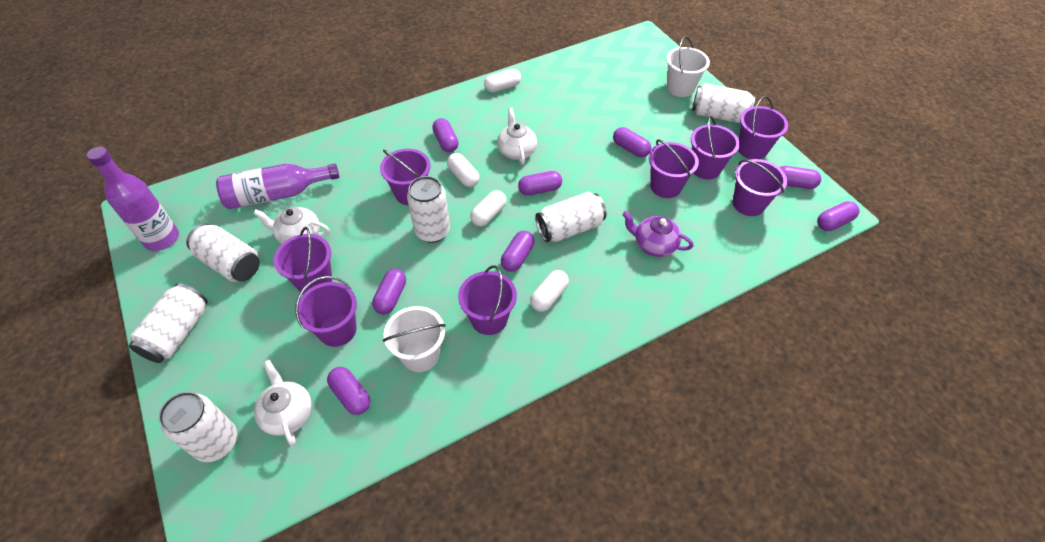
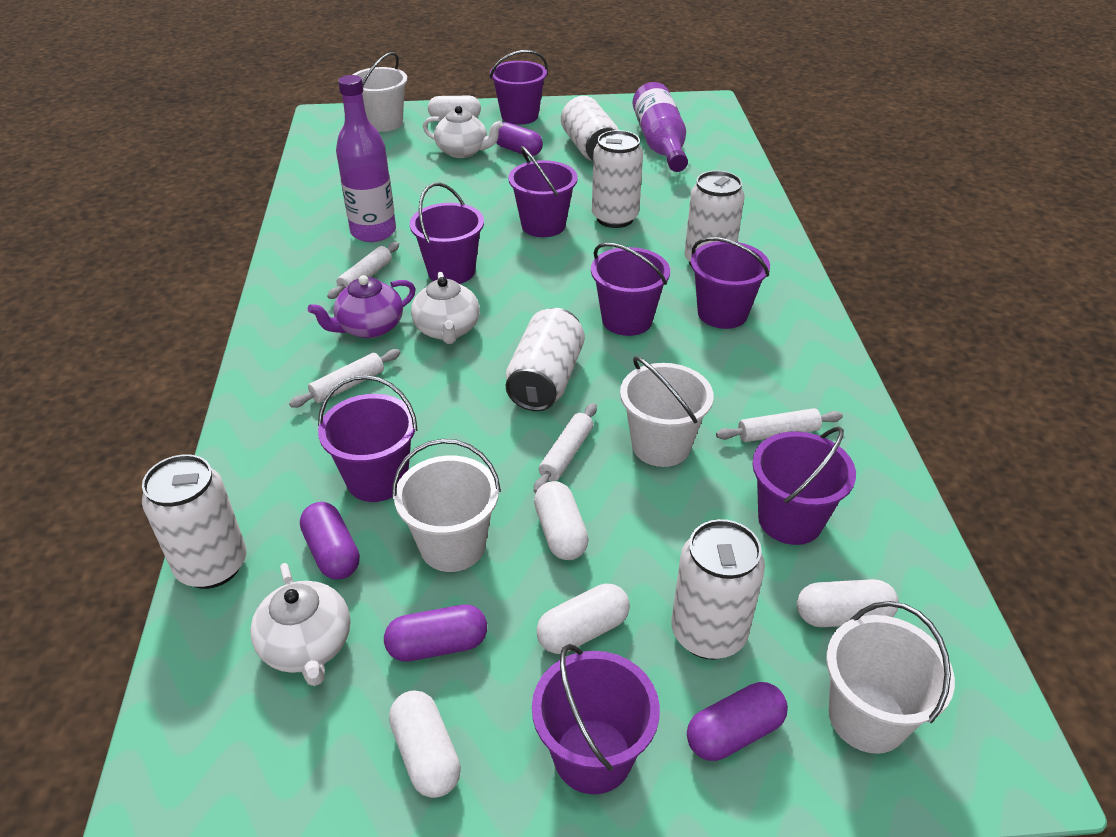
purple capsule: 8 -> 4
white bucket: 2 -> 4
white capsule: 4 -> 5
white rolling pin: 0 -> 4

